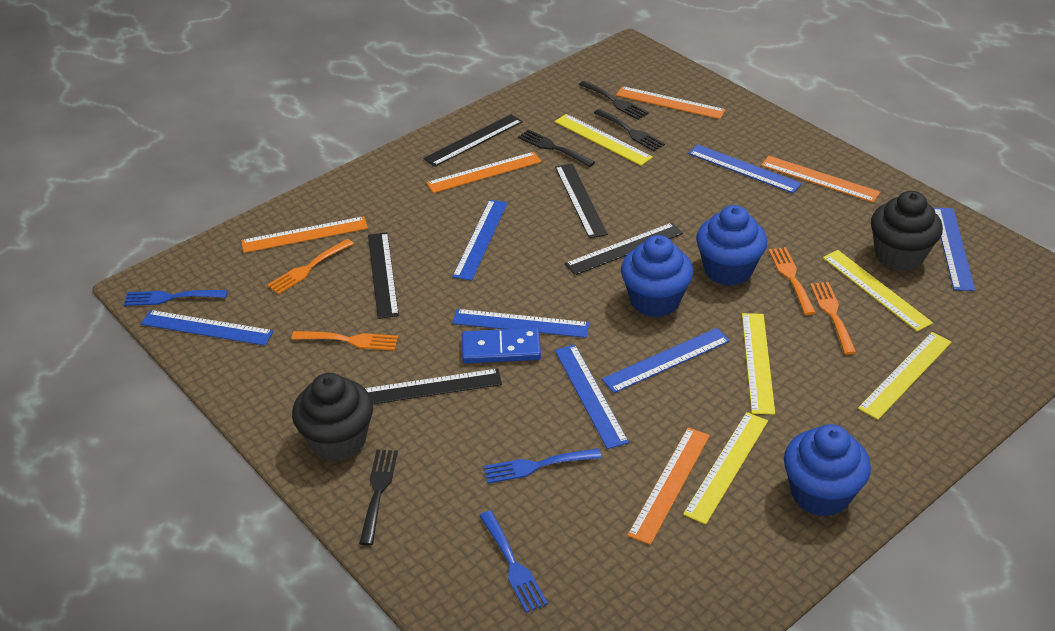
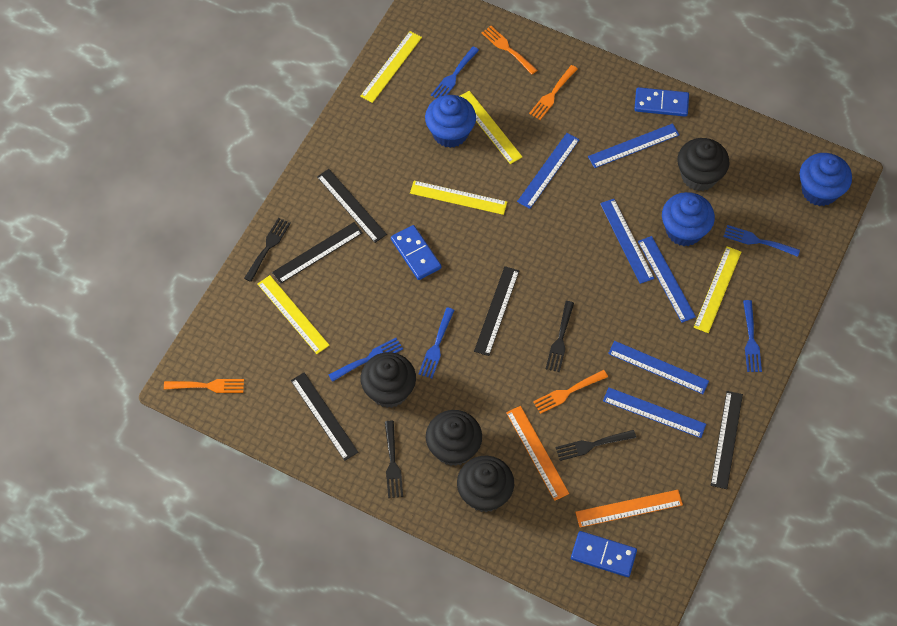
black cupcake: 2 -> 4
blue domino: 1 -> 3
blue fork: 3 -> 5
blue ruler: 7 -> 6
orange ruler: 5 -> 2

